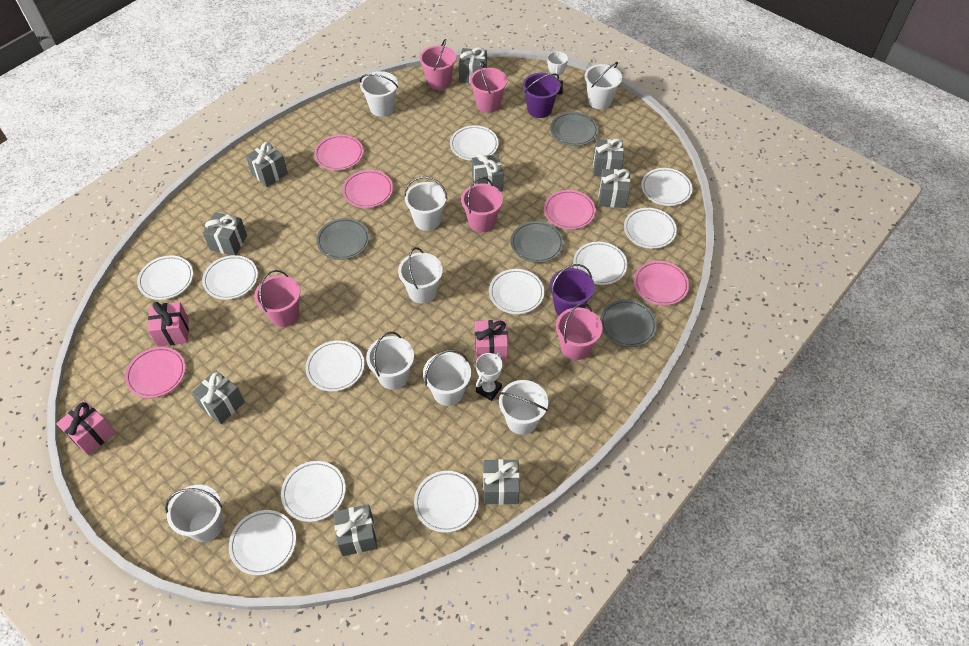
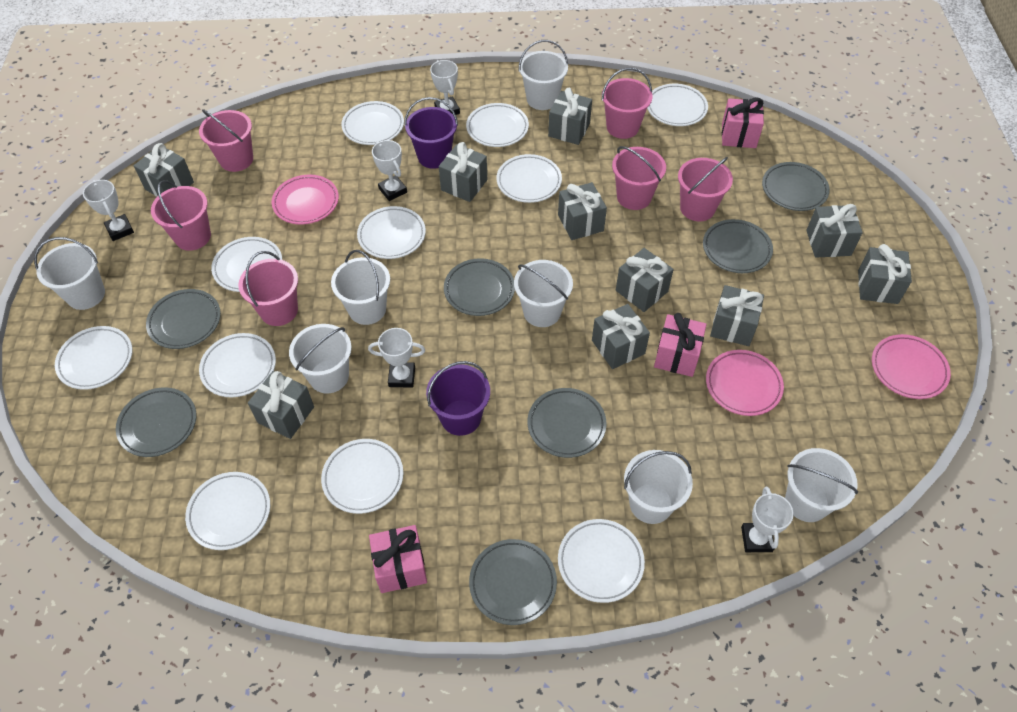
grey gift: 9 -> 10
grey plate: 4 -> 7
pink bucket: 5 -> 6
pink plate: 5 -> 3
white bucket: 8 -> 7
white trophy: 2 -> 5

